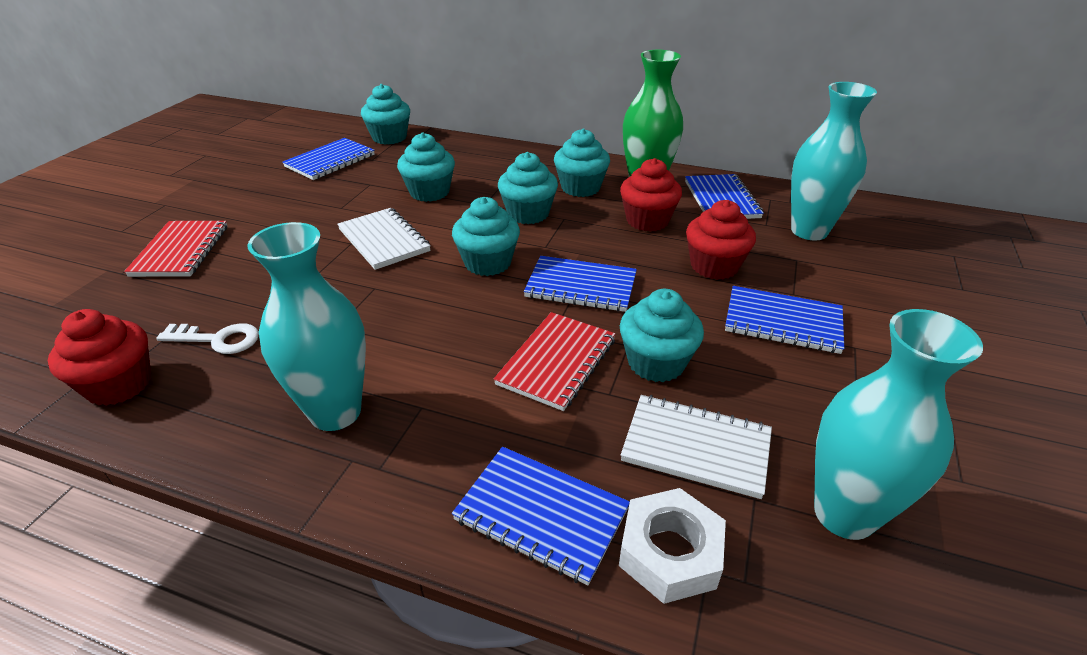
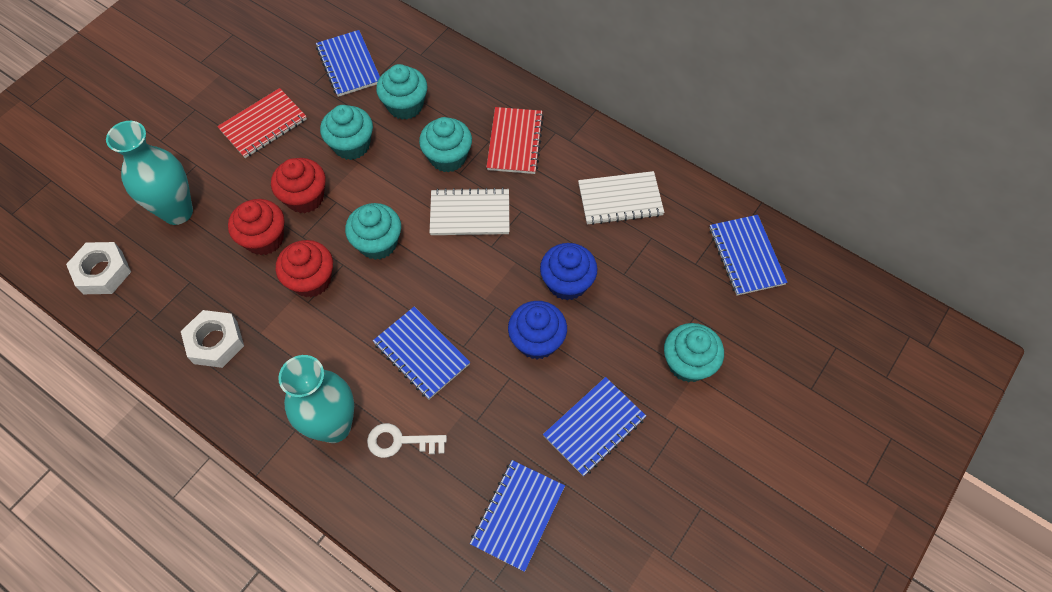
blue cupcake: 0 -> 2
green vase: 1 -> 0
turquoise cupcake: 6 -> 5
turquoise vase: 3 -> 2
white nut: 1 -> 2

